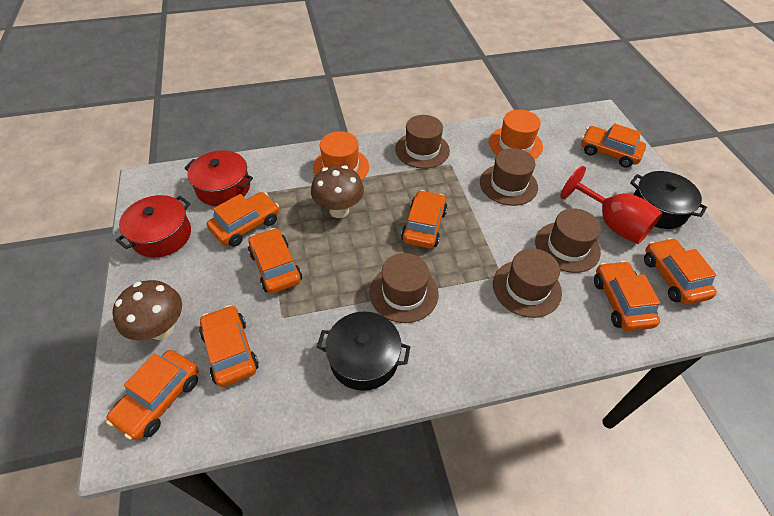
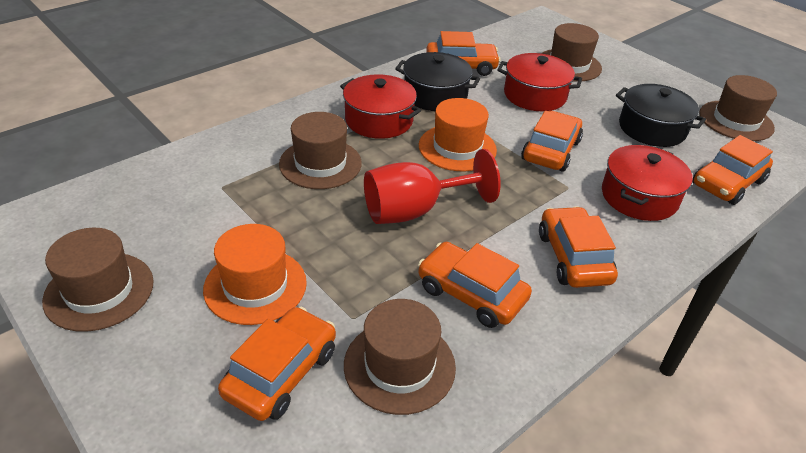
brown mushroom: 2 -> 0
orange car: 8 -> 6
red pot: 2 -> 3

